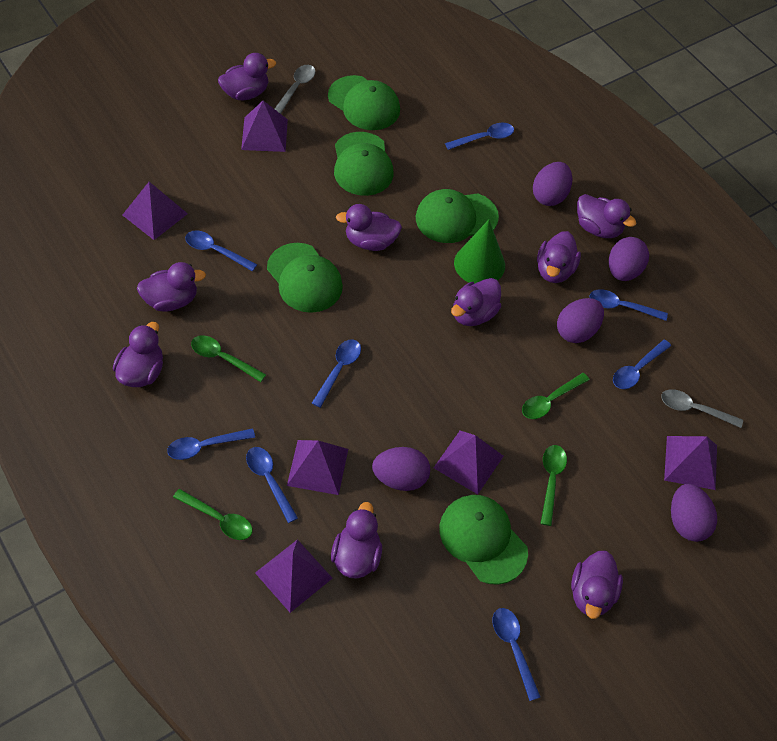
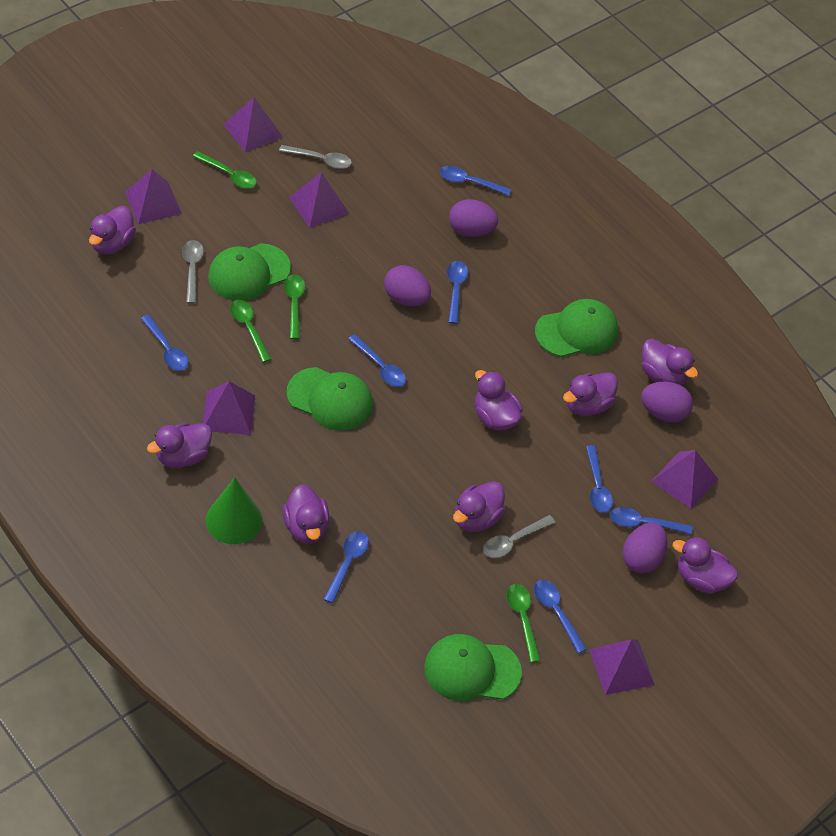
green cap: 5 -> 4
grey spoon: 2 -> 3
purple duck: 9 -> 8
purple egg: 5 -> 4

